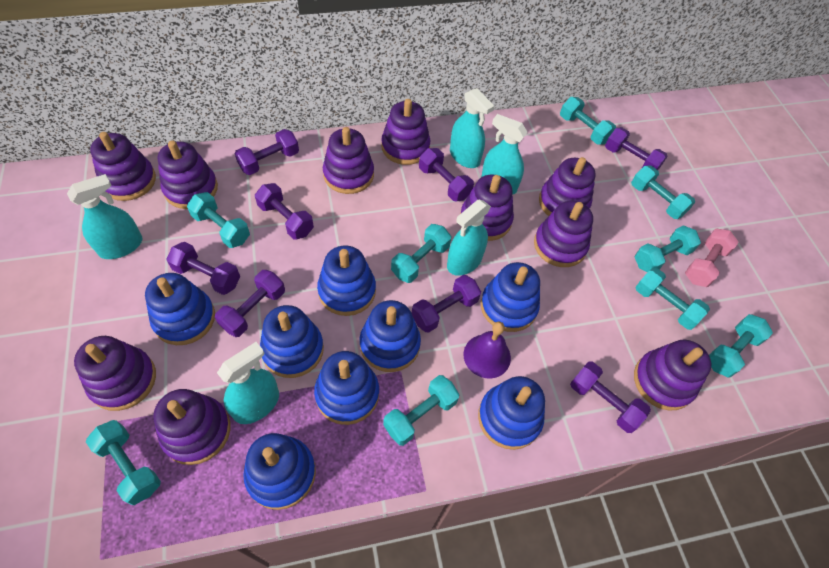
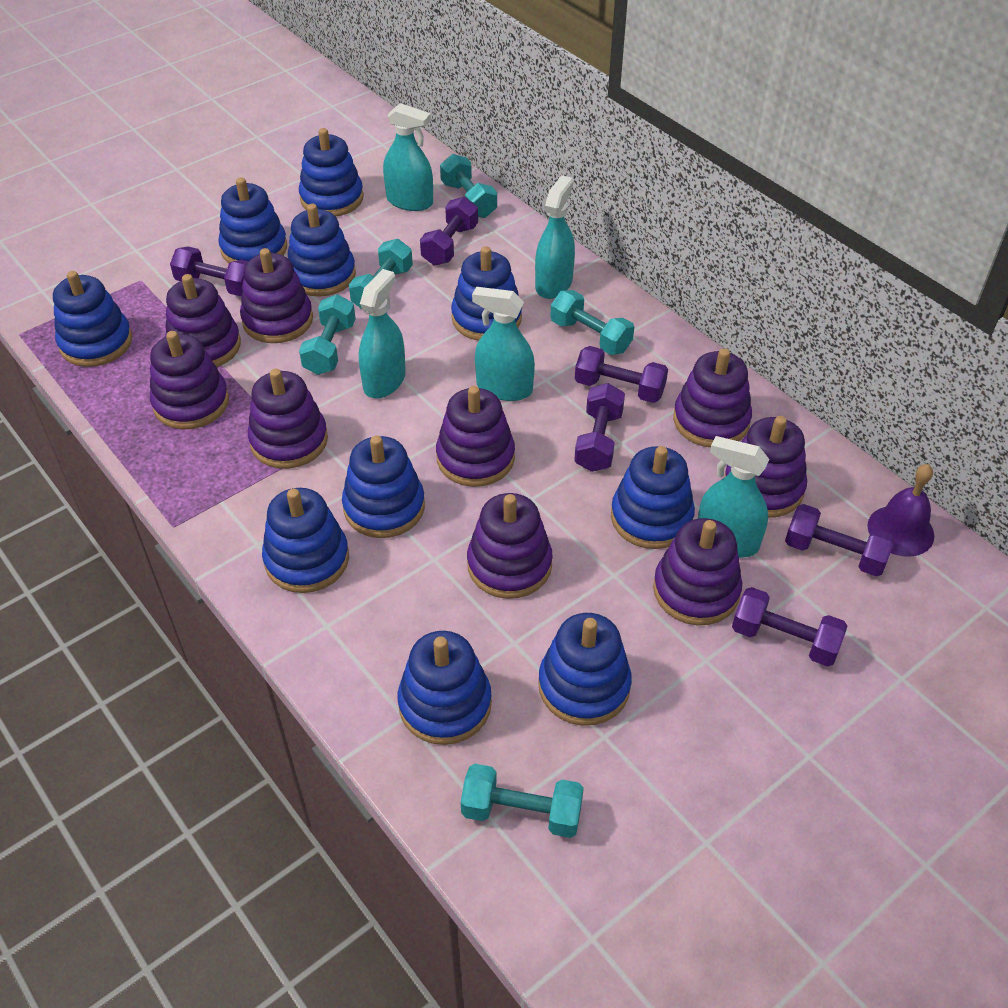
blue stacking toy: 8 -> 10
pink dumbbell: 1 -> 0
purple dumbbell: 8 -> 6
purple stacking toy: 10 -> 9
turquoise dumbbell: 9 -> 5

